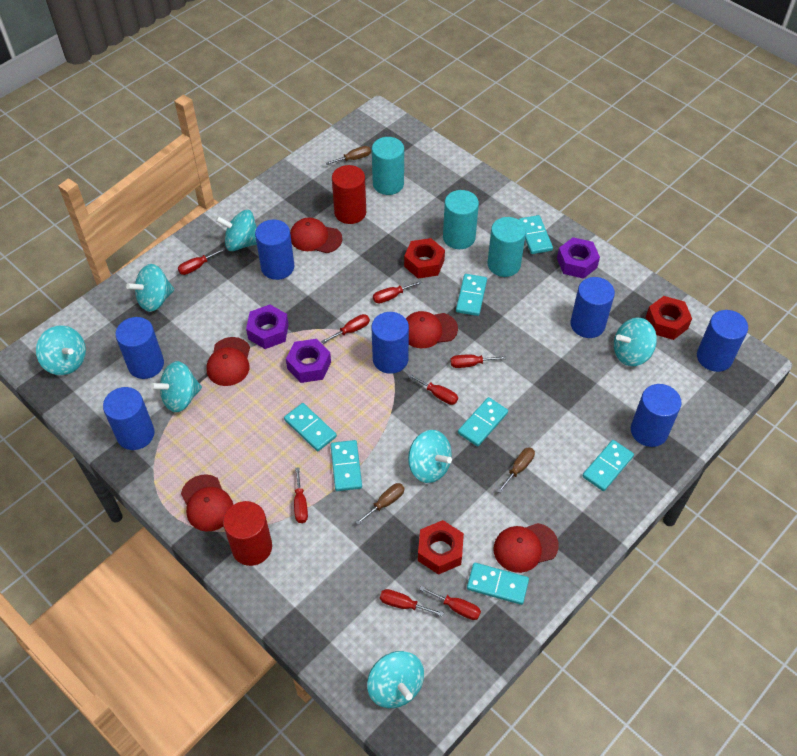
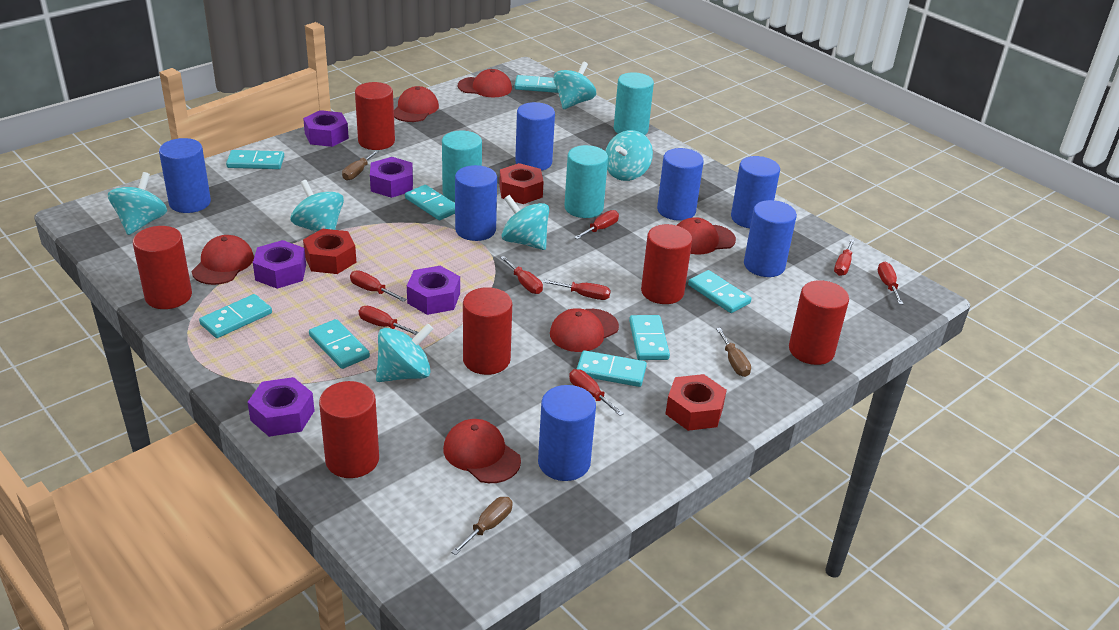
purple nut: 3 -> 5
red cap: 5 -> 6
red cylinder: 2 -> 6
turquoise domino: 7 -> 8
turquoise spinning top: 7 -> 6

